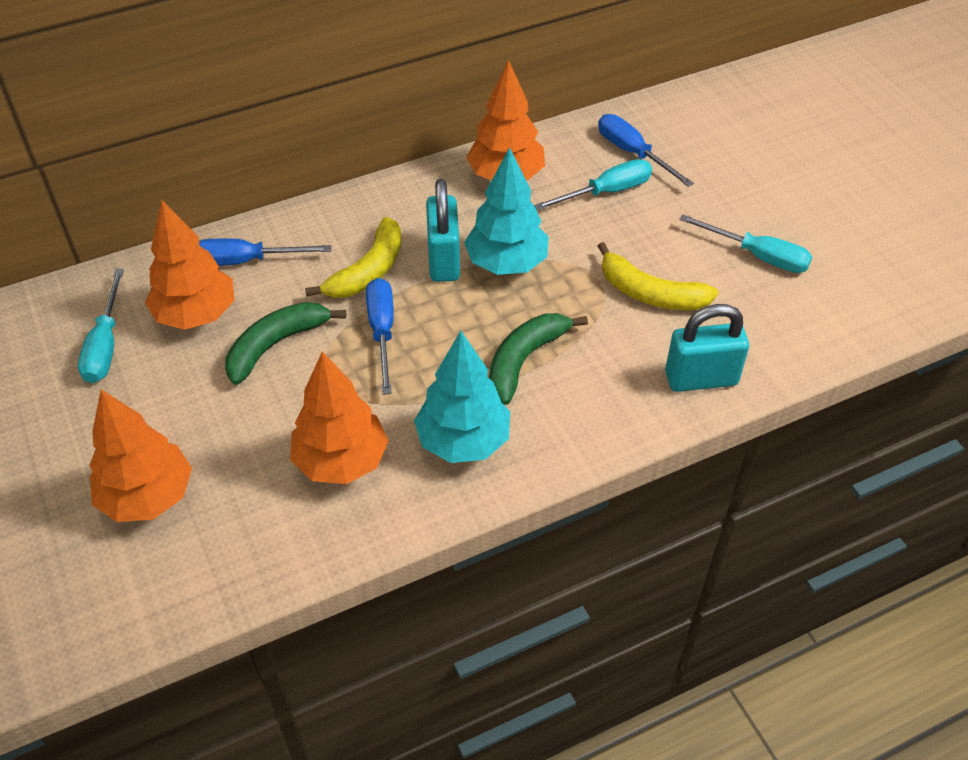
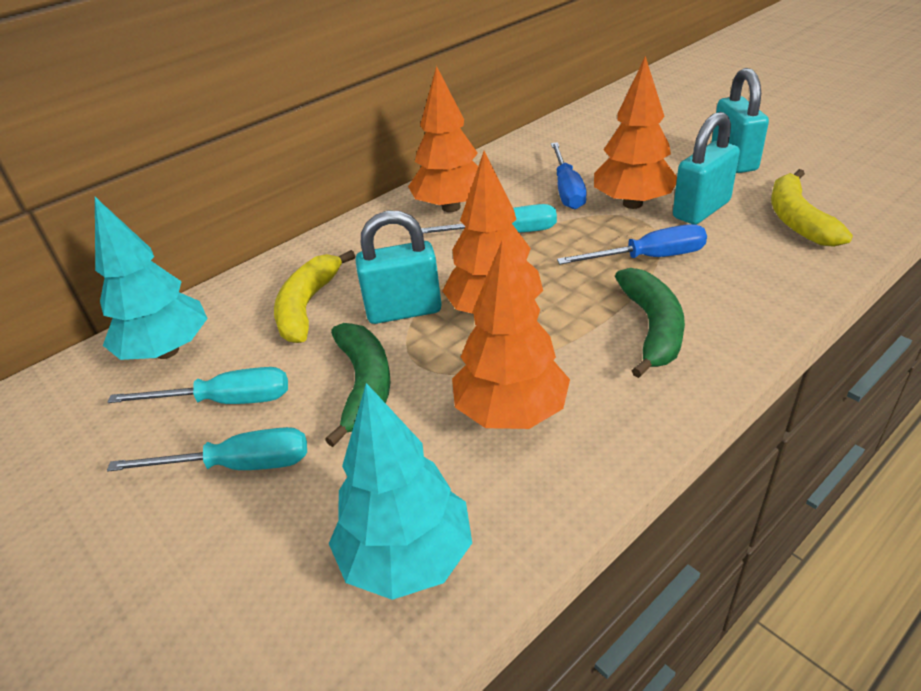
blue screwdriver: 3 -> 2
turquoise padlock: 2 -> 3

